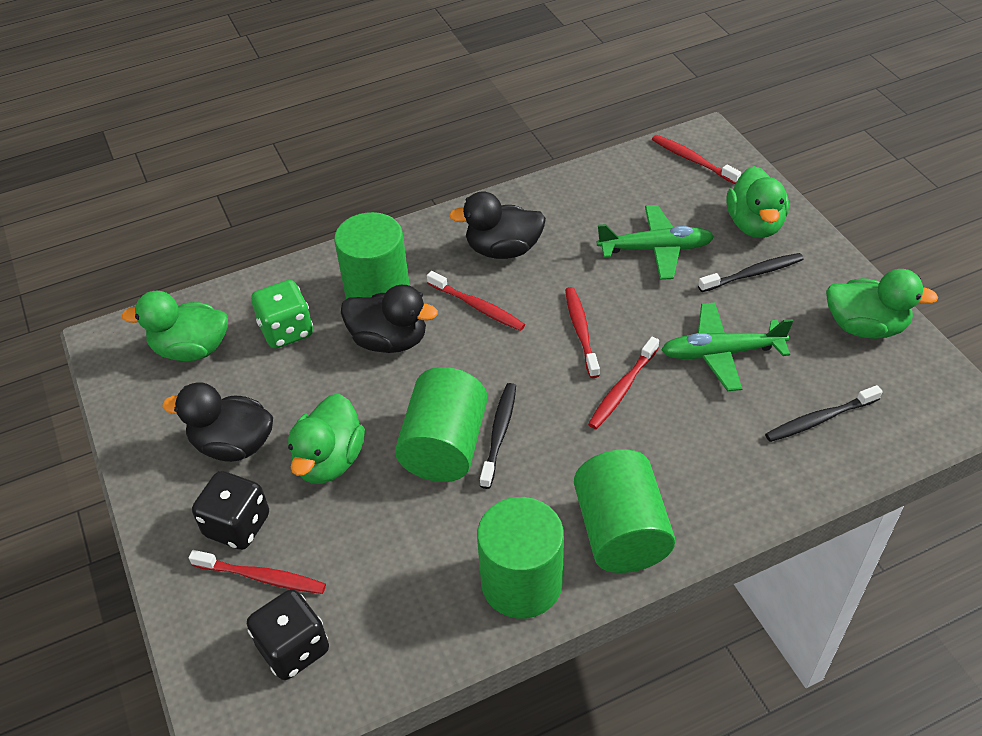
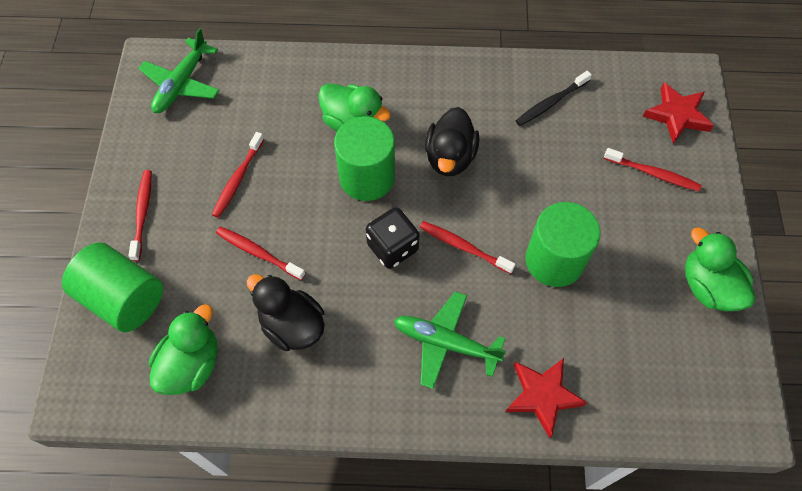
black dice: 2 -> 1
black duck: 3 -> 2
black toothbrush: 3 -> 1
green cylinder: 4 -> 3
green dice: 1 -> 0
green duck: 4 -> 3
red star: 0 -> 2

